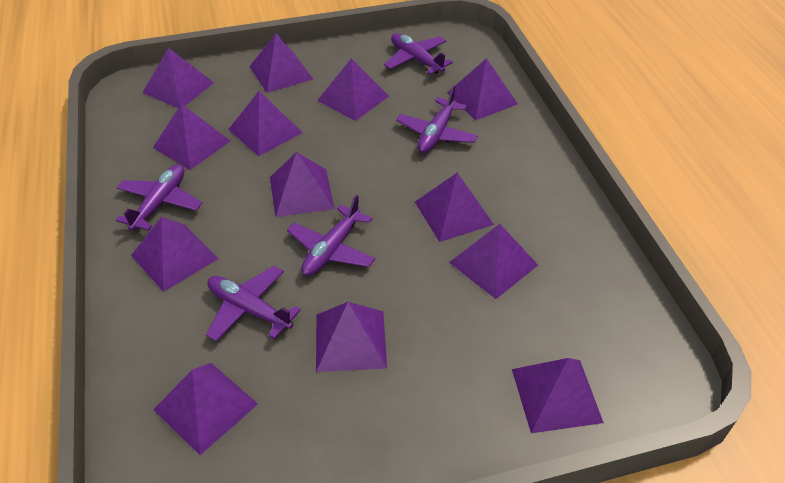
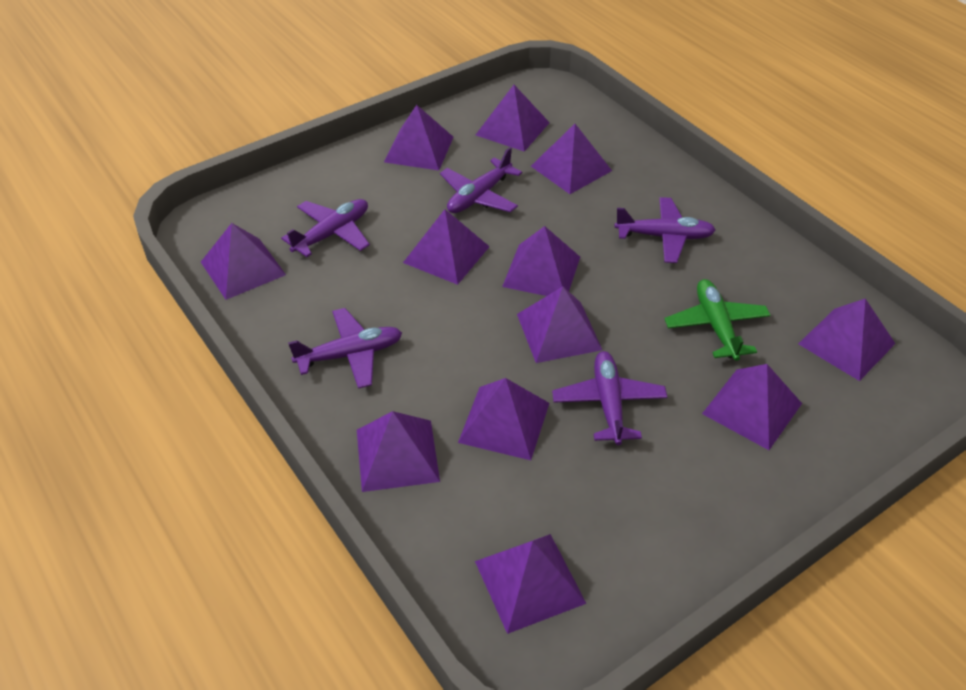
green plane: 0 -> 1
purple pyramid: 13 -> 12

